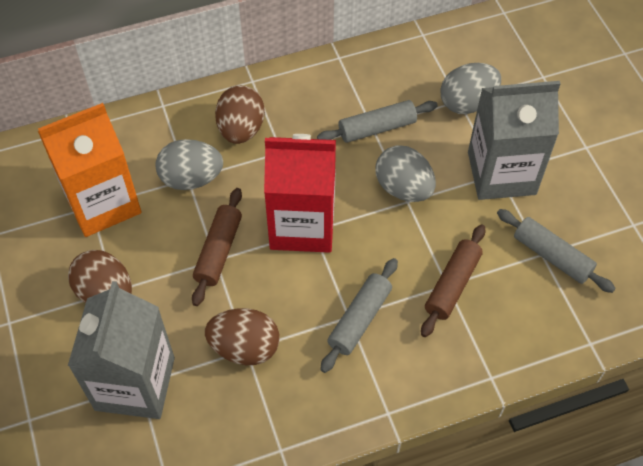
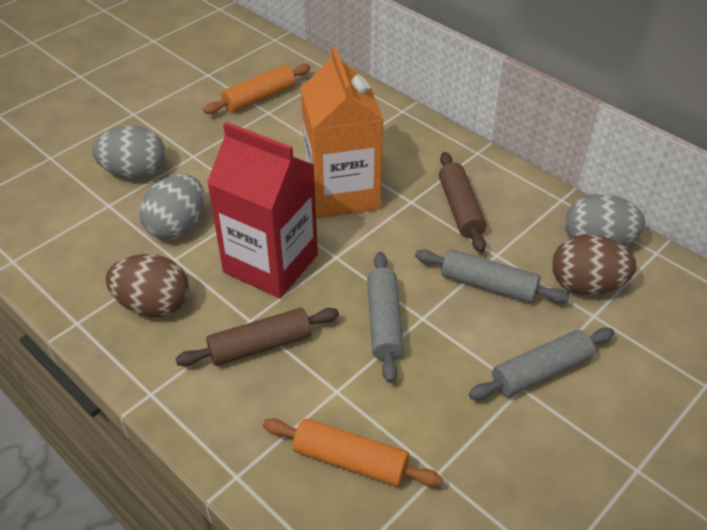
brown egg: 3 -> 2
grey carton: 2 -> 0
orange rolling pin: 0 -> 2

